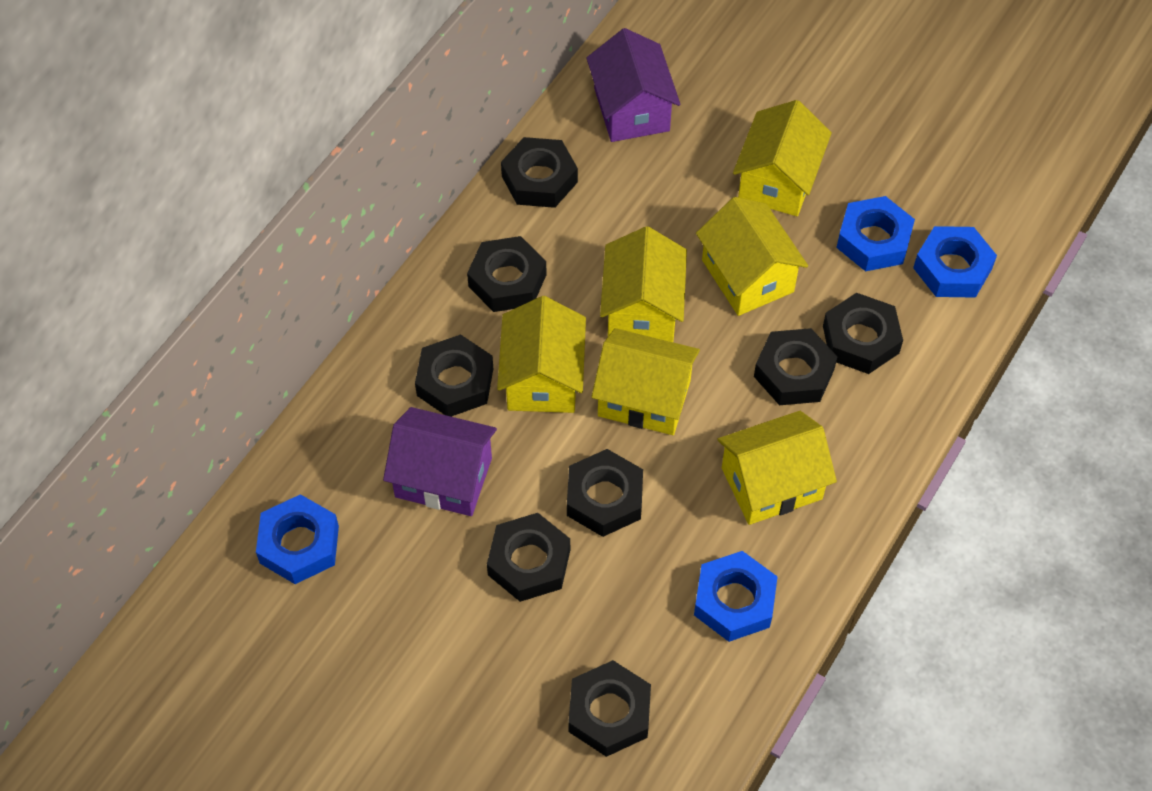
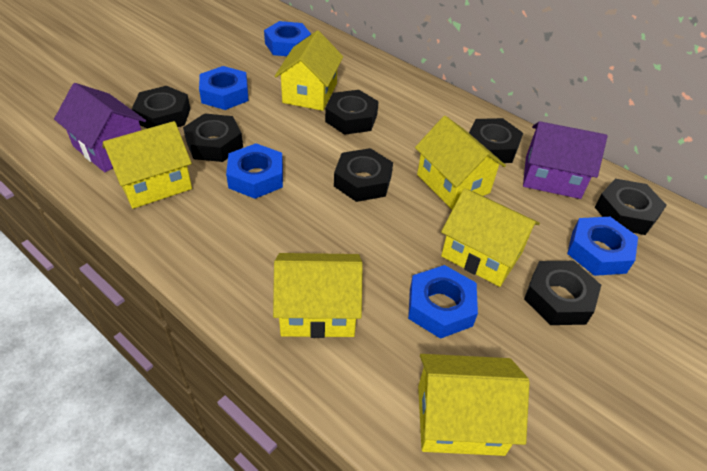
black nut: 8 -> 7
blue nut: 4 -> 5

